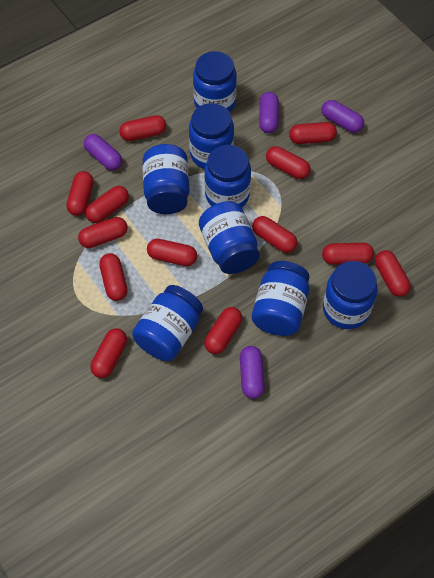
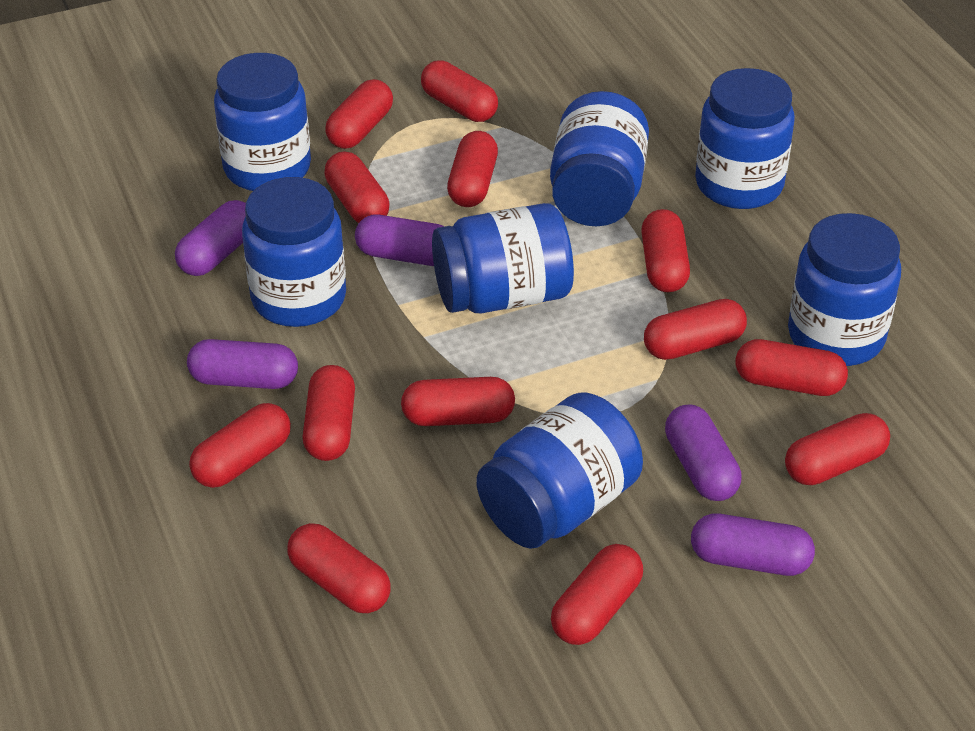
blue jar: 8 -> 7
purple capsule: 4 -> 5

